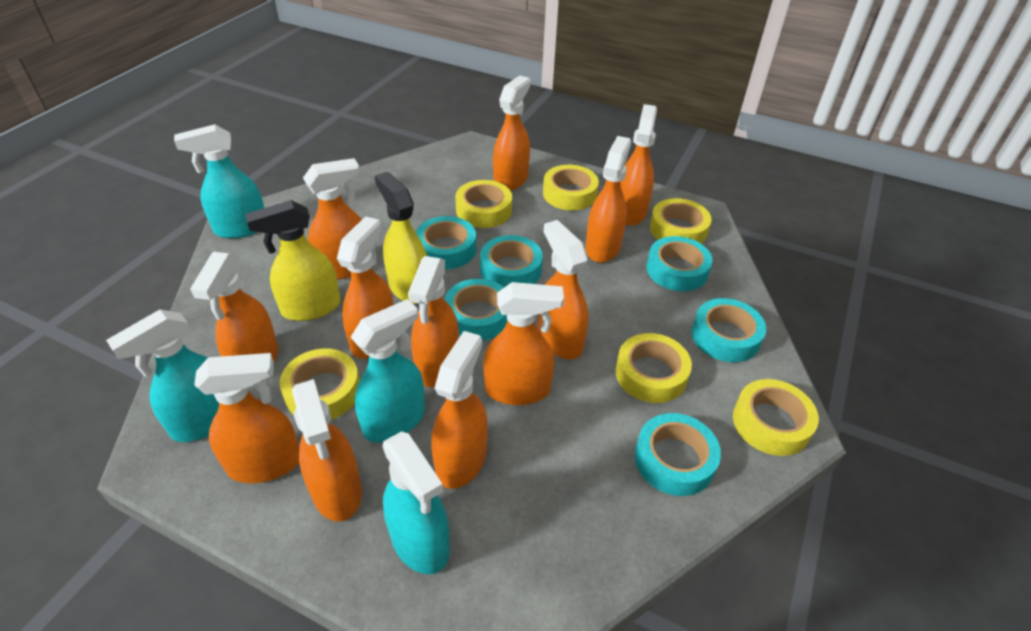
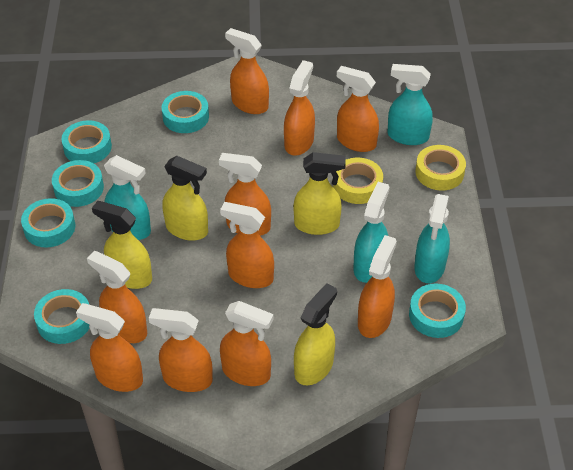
orange spray bottle: 12 -> 10
yellow spray bottle: 2 -> 4
yellow tape: 6 -> 2

